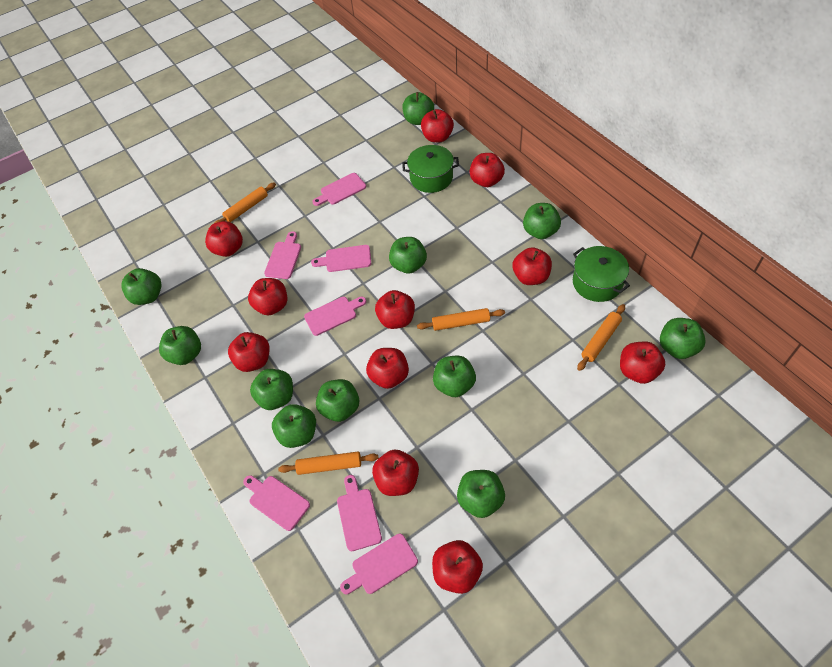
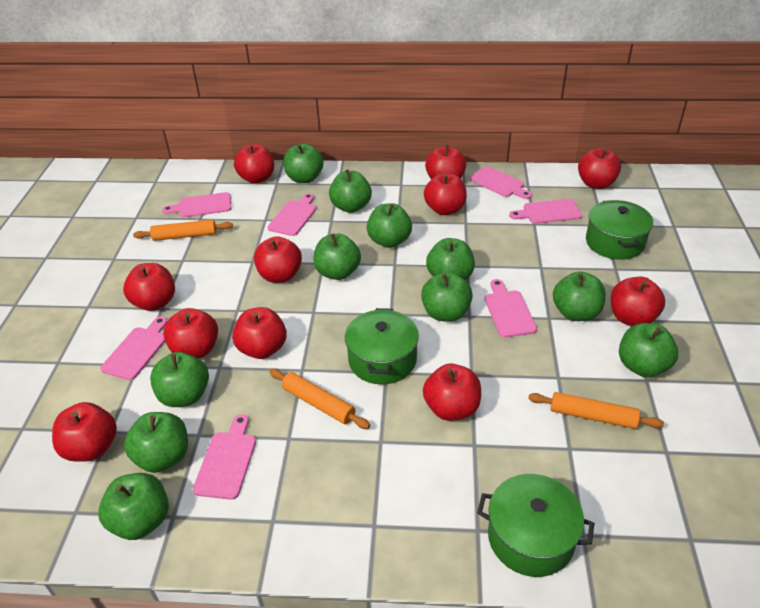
green pot: 2 -> 3
orange rolling pin: 4 -> 3

